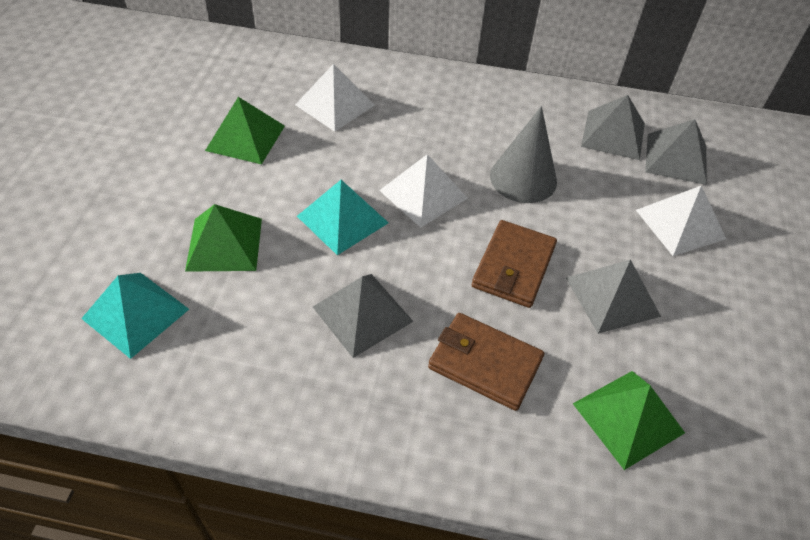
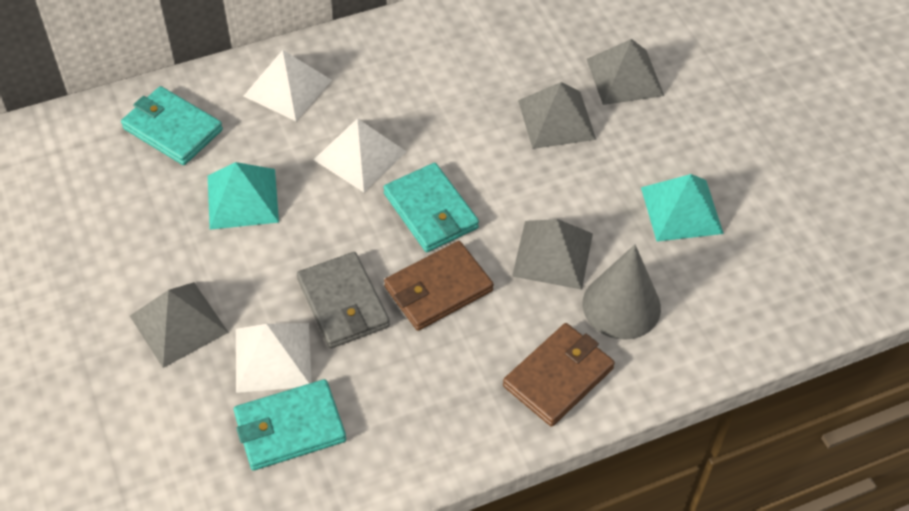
green pyramid: 3 -> 0
grey wallet: 0 -> 1
turquoise wallet: 0 -> 3

